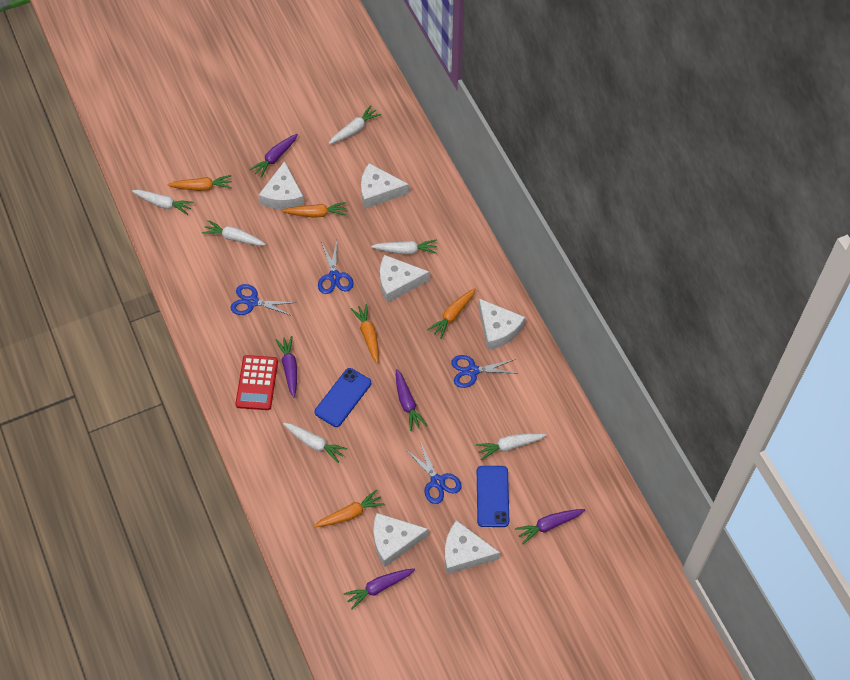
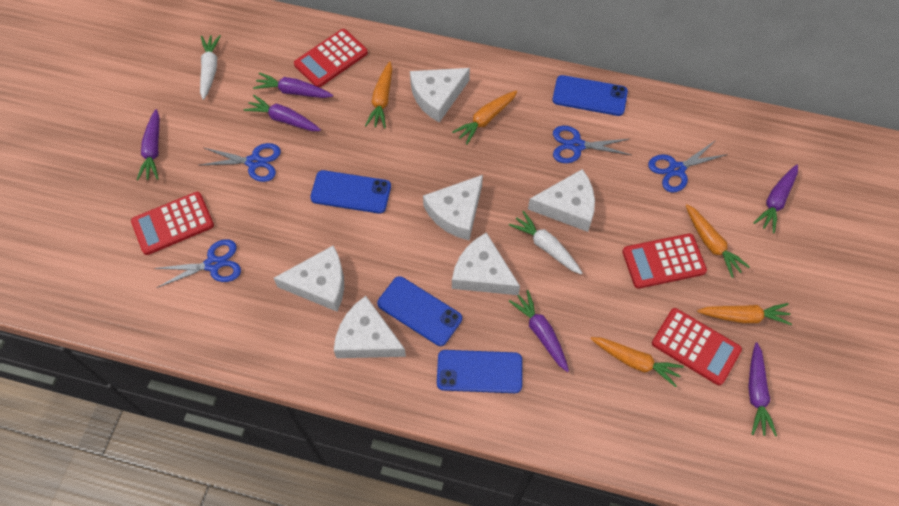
blue phone: 2 -> 4
purple carrot: 5 -> 6
red calculator: 1 -> 4
white carrot: 6 -> 2

